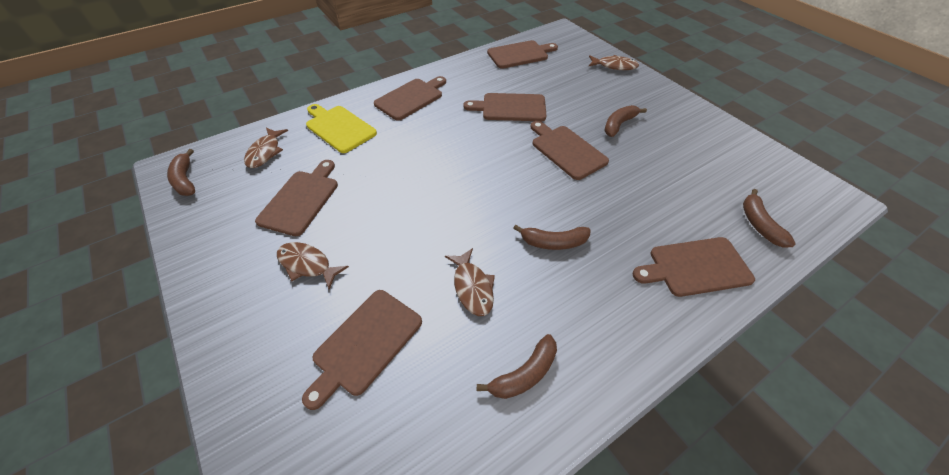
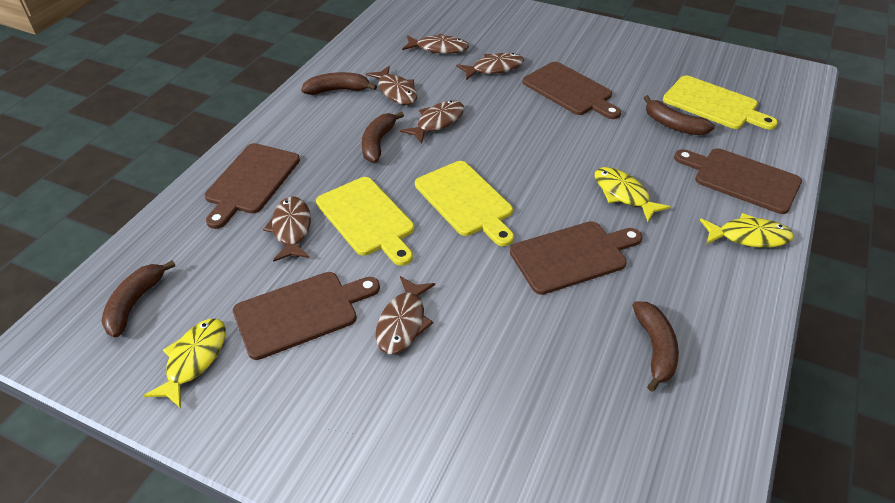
brown cutting board: 7 -> 5
brown fish: 4 -> 6
yellow cutting board: 1 -> 3
yellow fish: 0 -> 3

